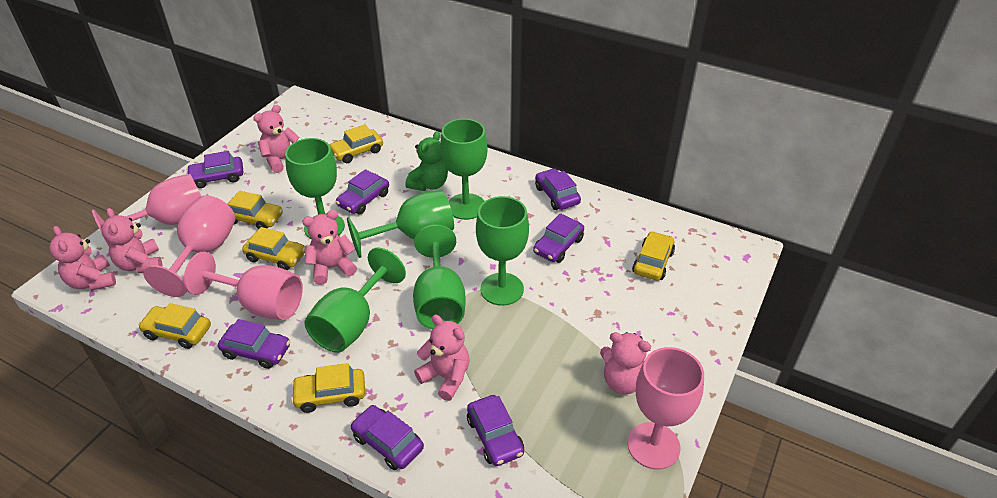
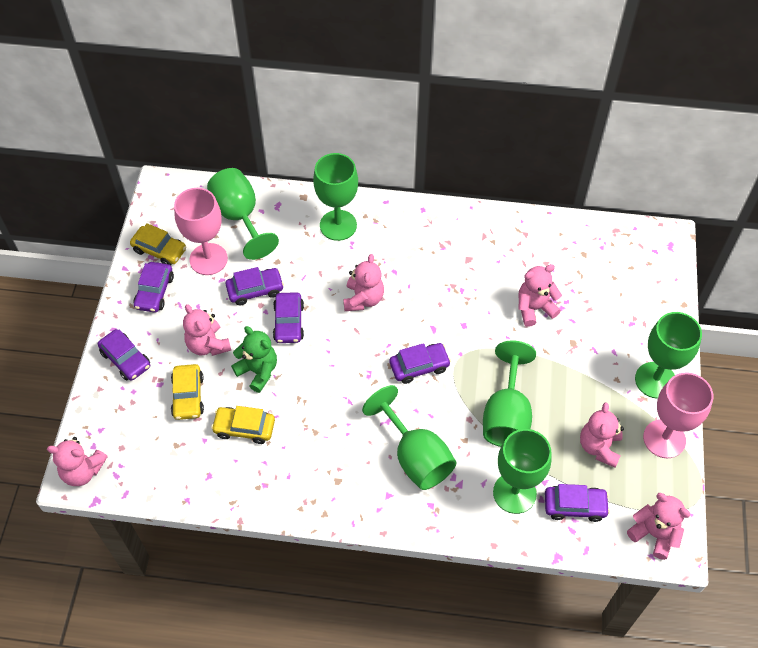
pink goblet: 4 -> 2
purple car: 7 -> 6
yellow car: 6 -> 3

